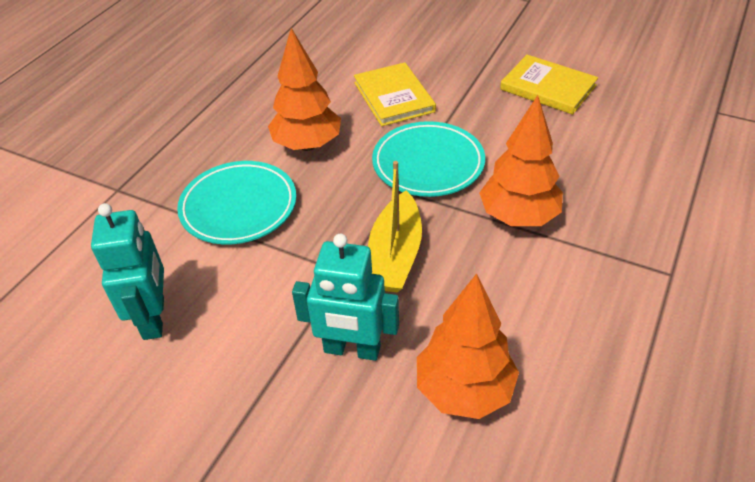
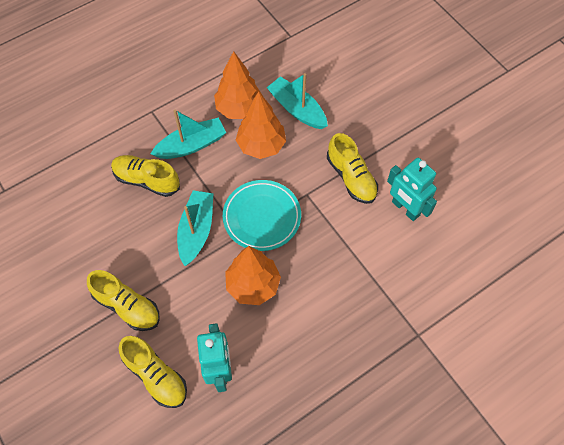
turquoise boat: 0 -> 3
turquoise plate: 2 -> 1
yellow boat: 1 -> 0
yellow book: 2 -> 0
yellow shoe: 0 -> 4

